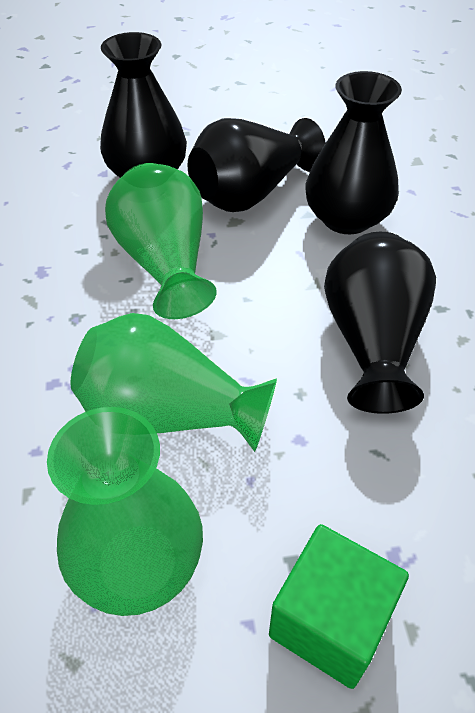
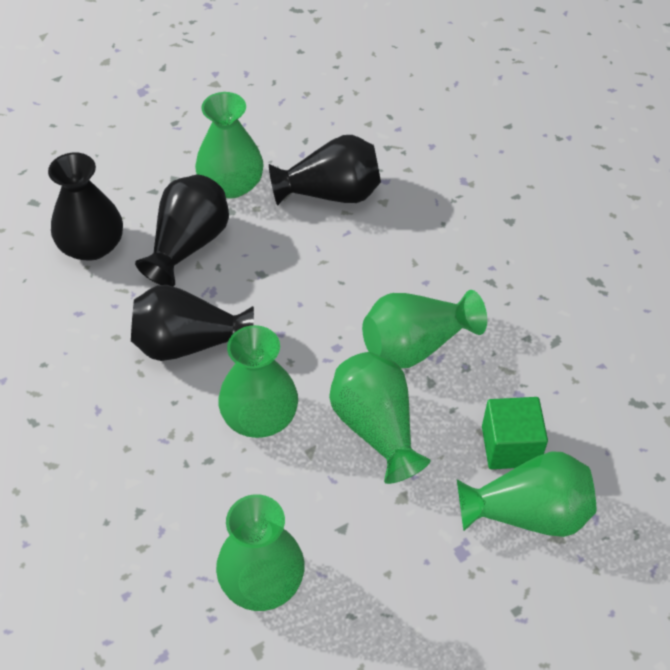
green vase: 3 -> 6

